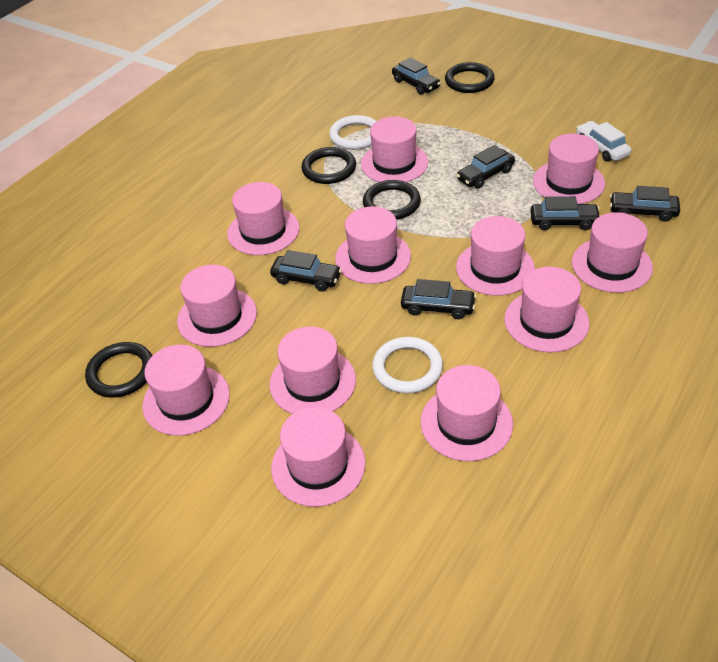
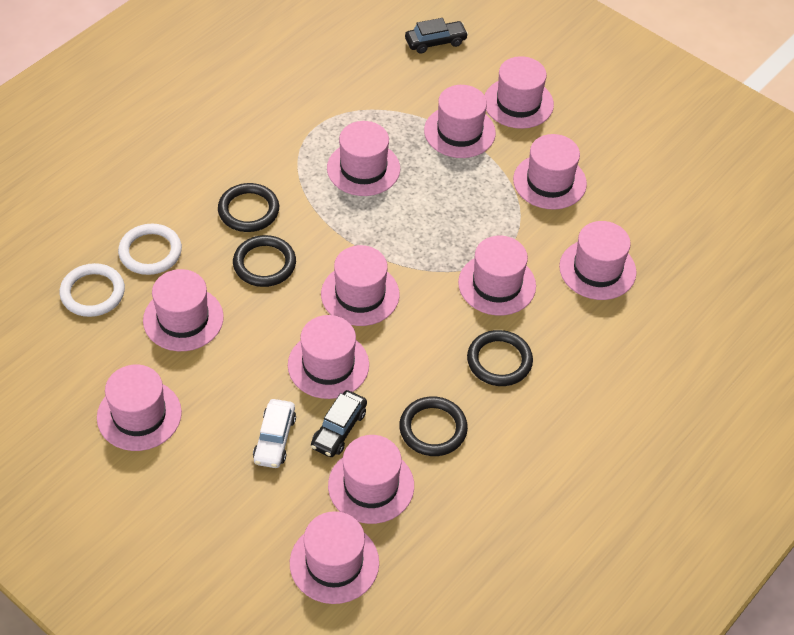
black car: 6 -> 2

